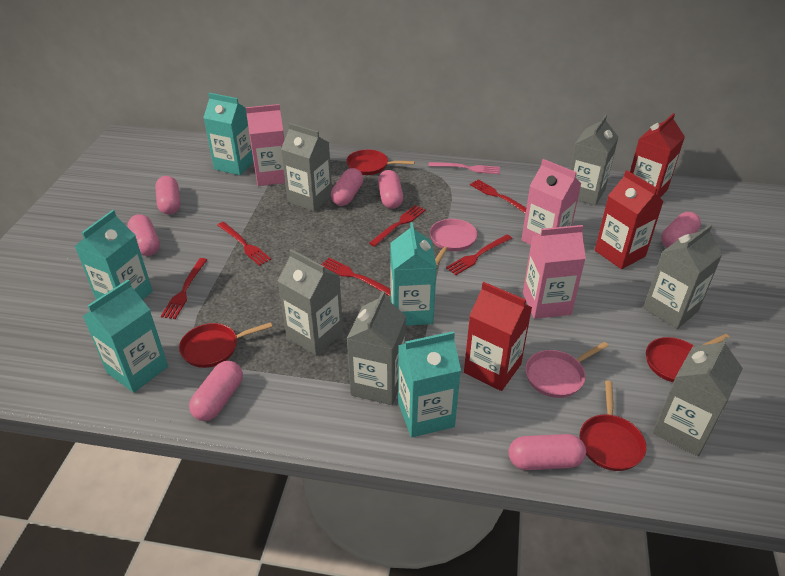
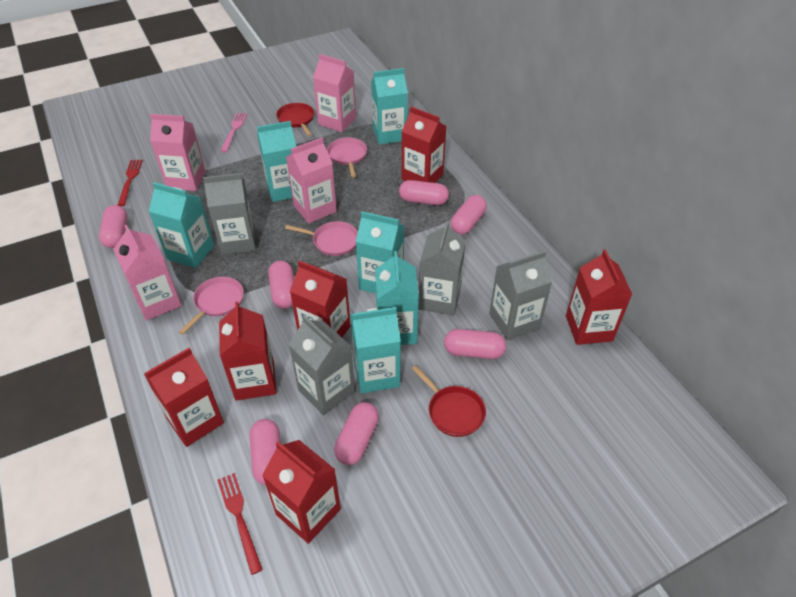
grey carton: 6 -> 4
pink carton: 3 -> 4
pink pan: 2 -> 3
red carton: 3 -> 6
red fork: 6 -> 2
red pan: 4 -> 2
turquoise carton: 5 -> 6

